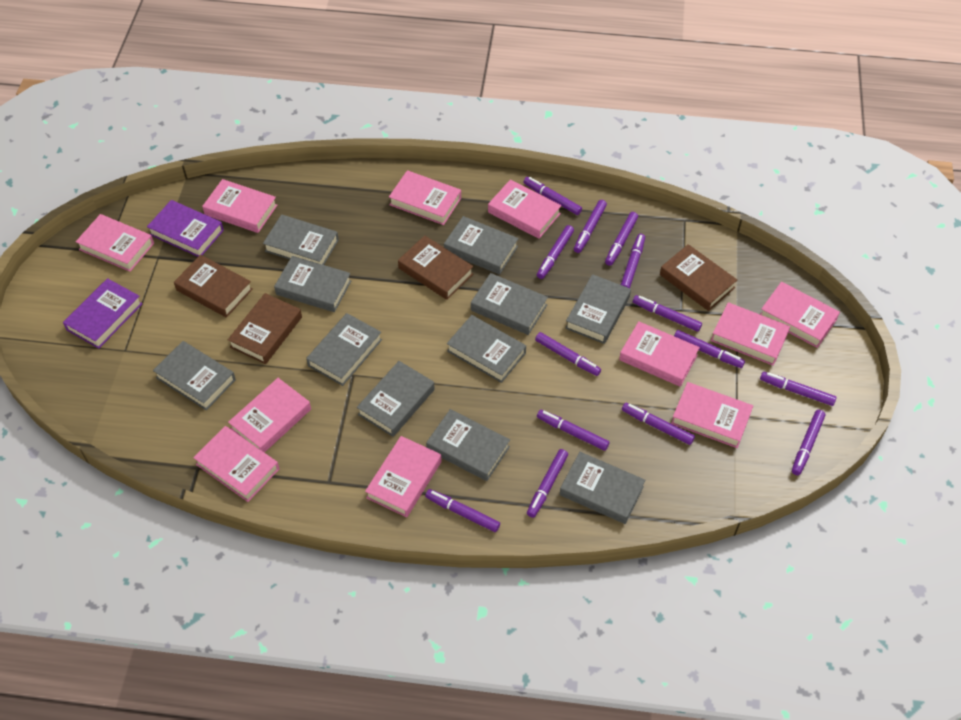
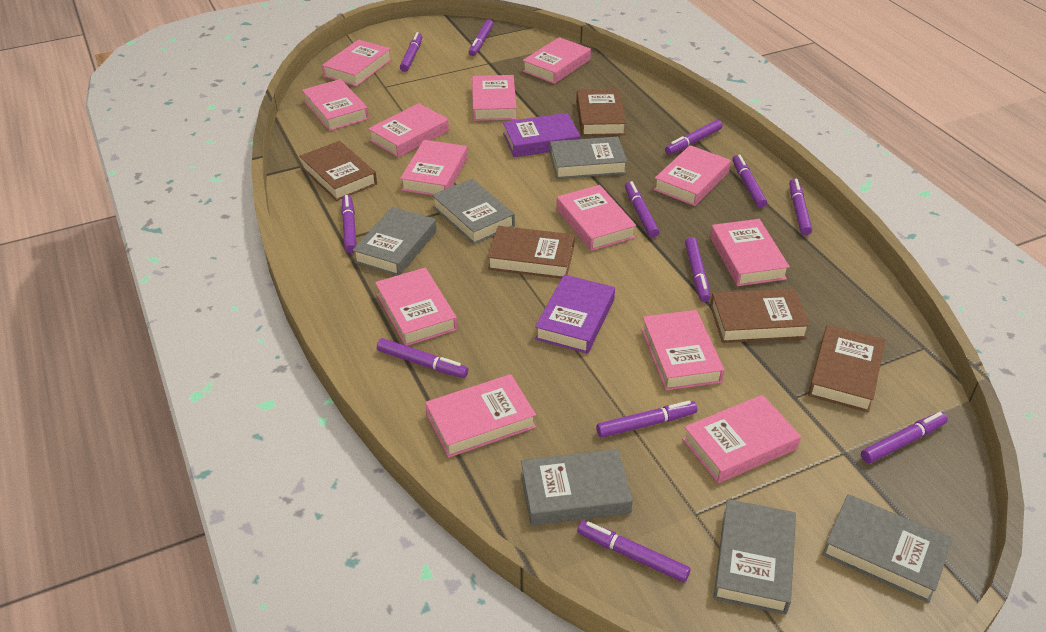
brown book: 4 -> 5
grey book: 11 -> 6
pink book: 11 -> 13
purple marker: 14 -> 12

